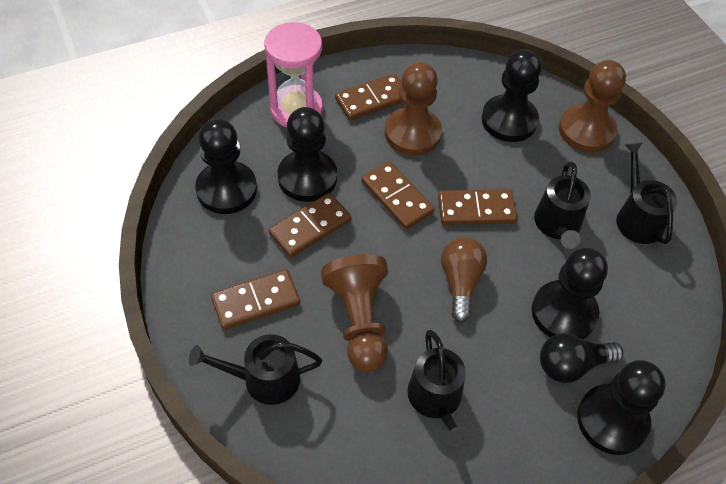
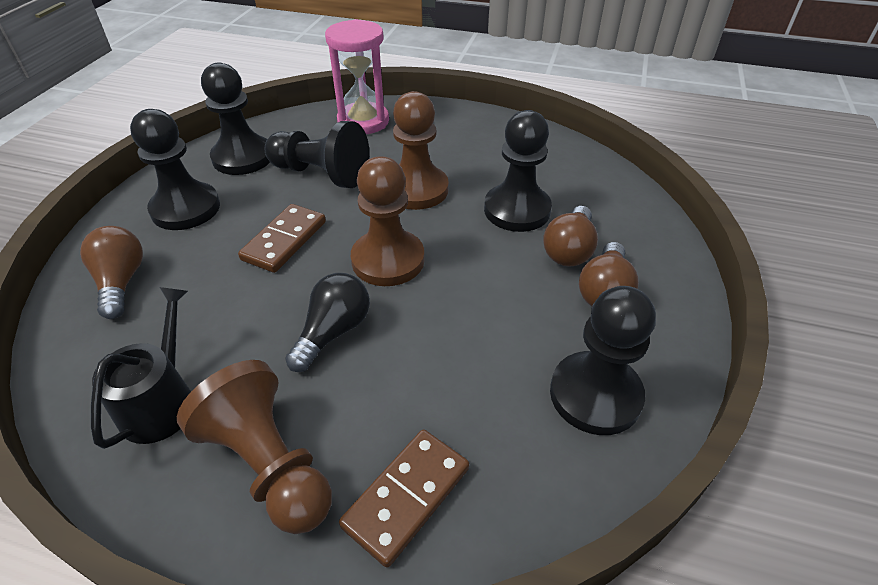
black watering can: 4 -> 1
brown domino: 5 -> 2
brown light bulb: 1 -> 3

